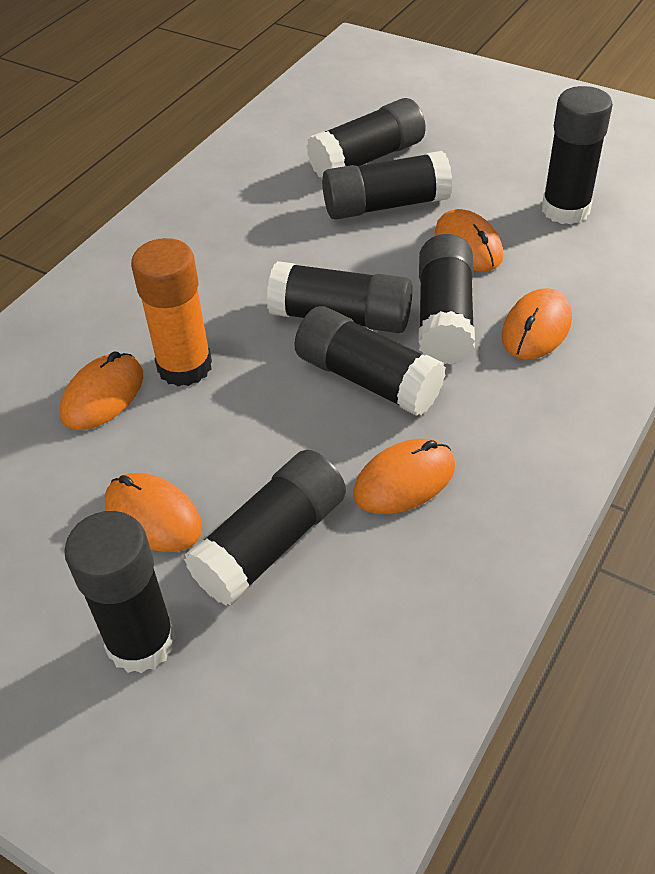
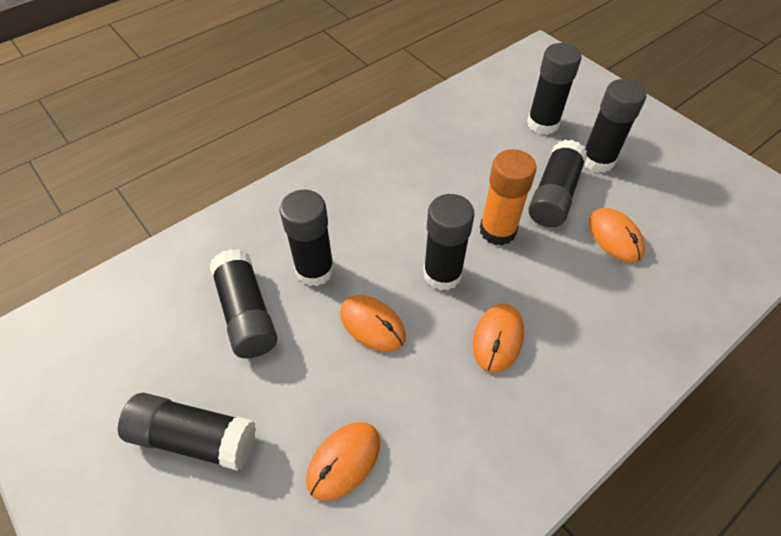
black glue stick: 8 -> 7
orange mouse: 5 -> 4

